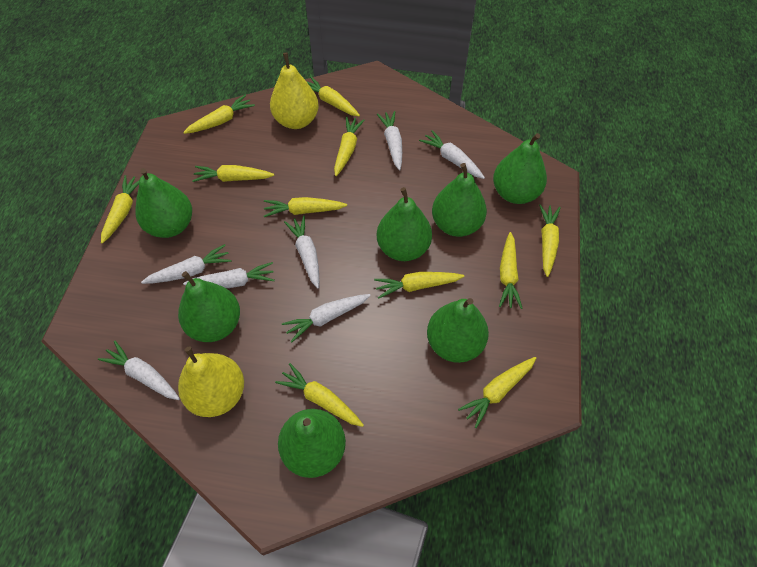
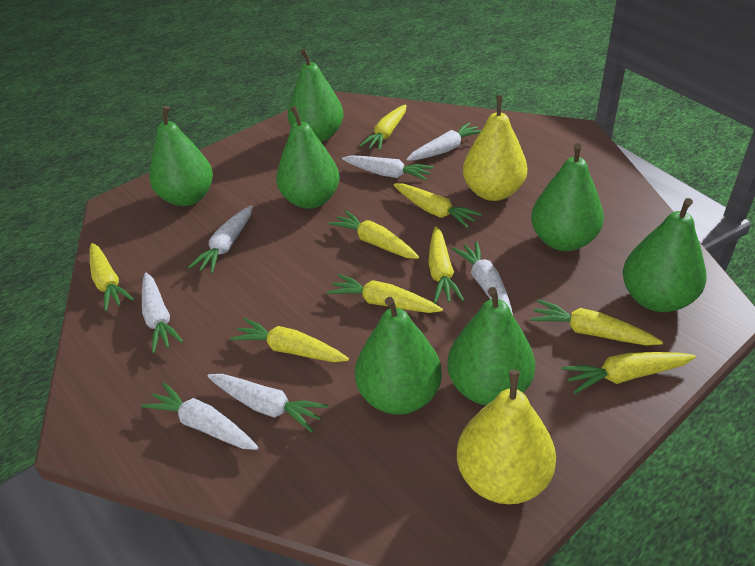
yellow carrot: 11 -> 9

